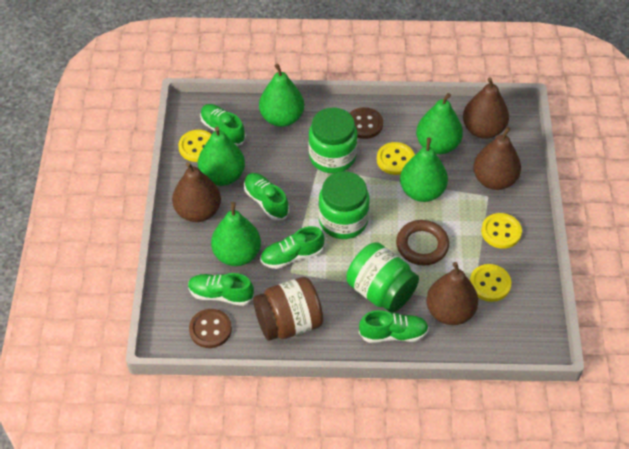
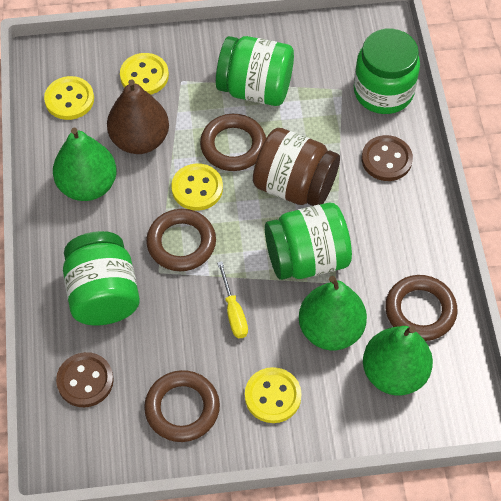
brown pear: 4 -> 1
brown ring: 1 -> 4
green jar: 3 -> 4
green pear: 5 -> 3
green shoe: 5 -> 0
yellow screwdriver: 0 -> 1

